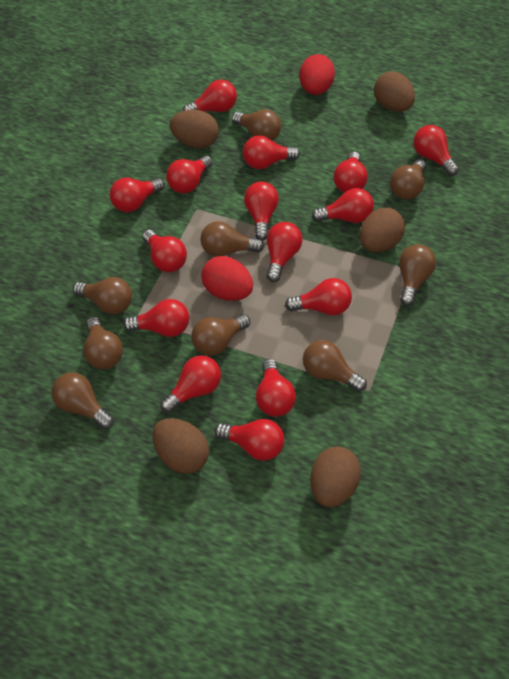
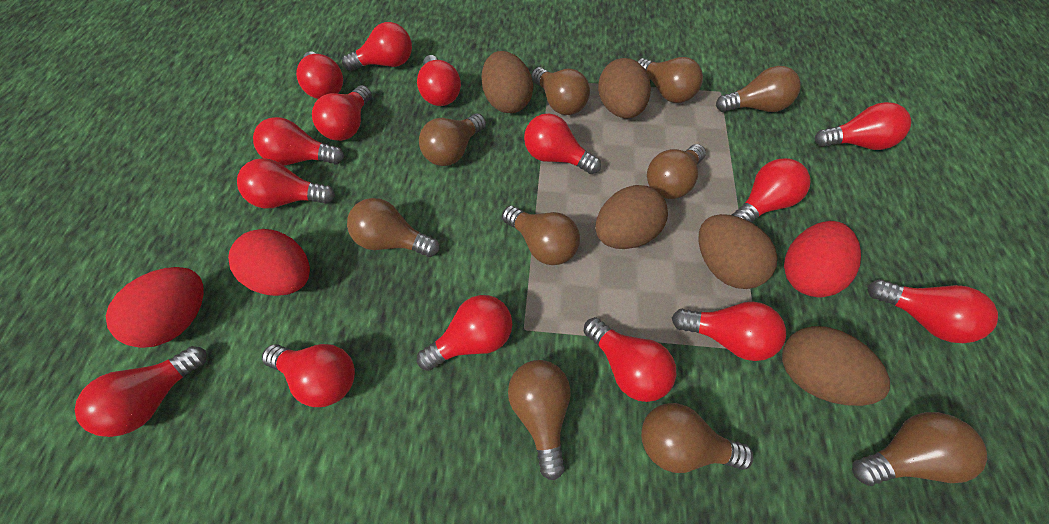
brown light bulb: 9 -> 10
red egg: 2 -> 3

